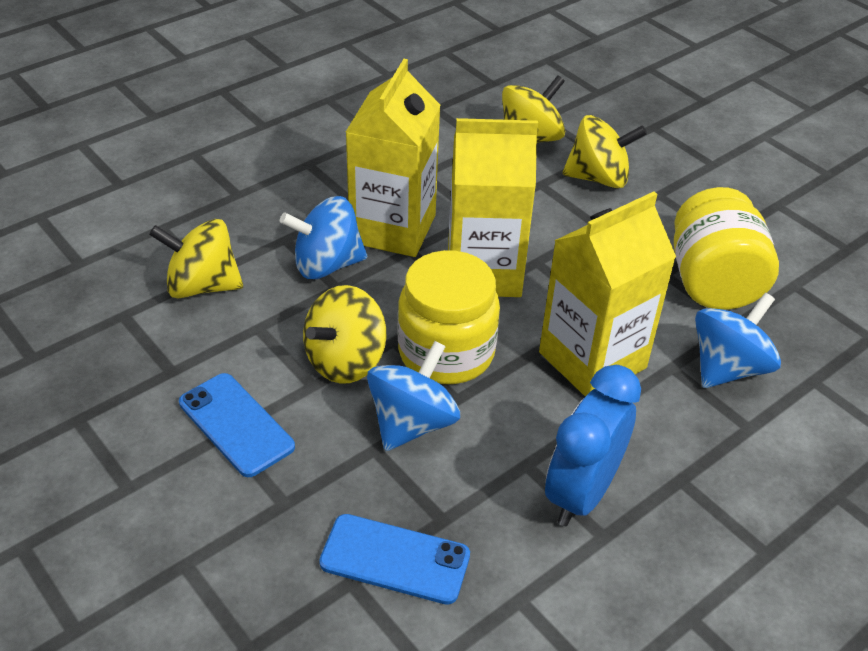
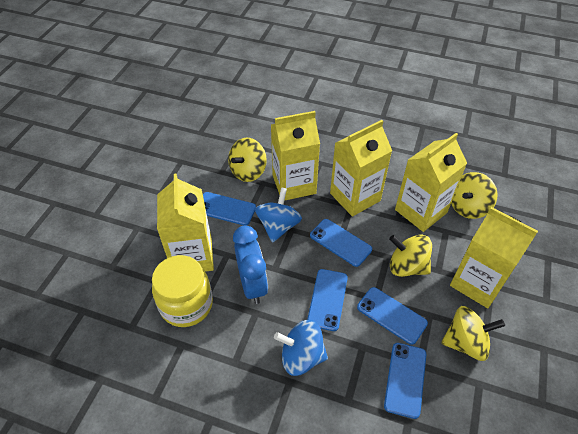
blue phone: 2 -> 5
blue spinning top: 3 -> 2
yellow carton: 3 -> 5
yellow jar: 2 -> 1

